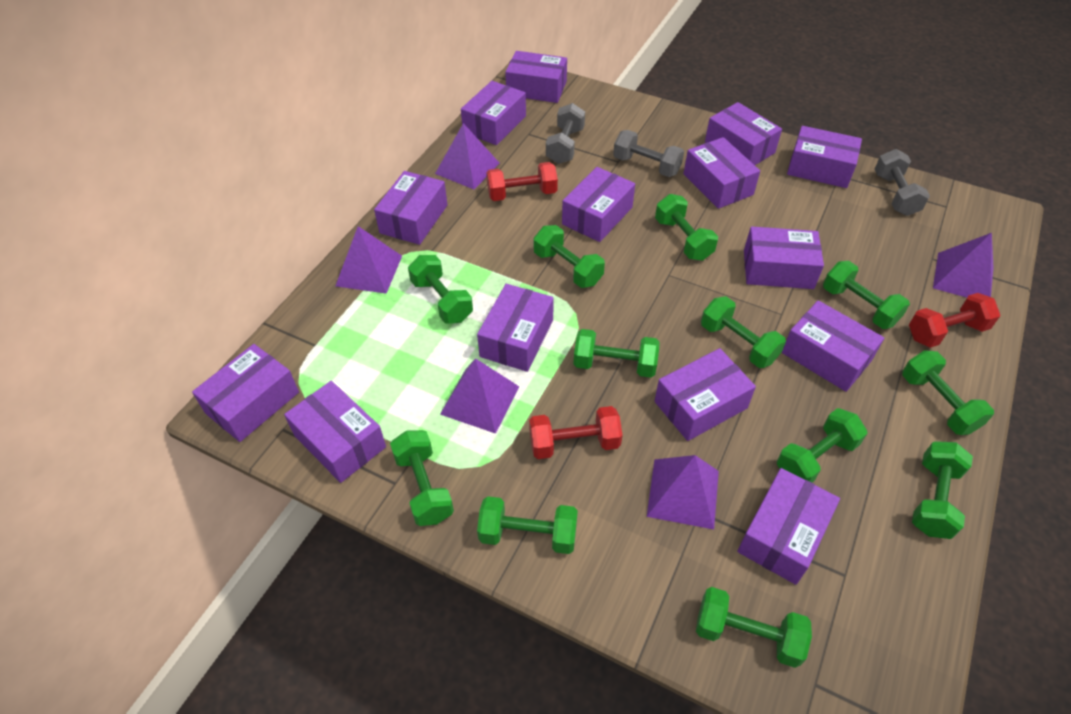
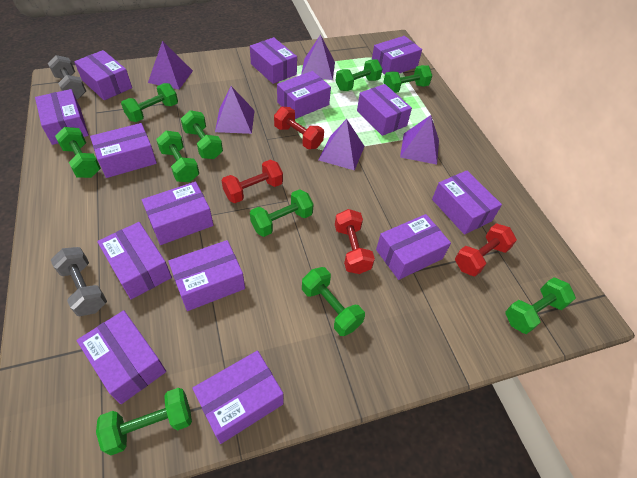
green dumbbell: 12 -> 10
grey dumbbell: 3 -> 2
red dumbbell: 3 -> 4

